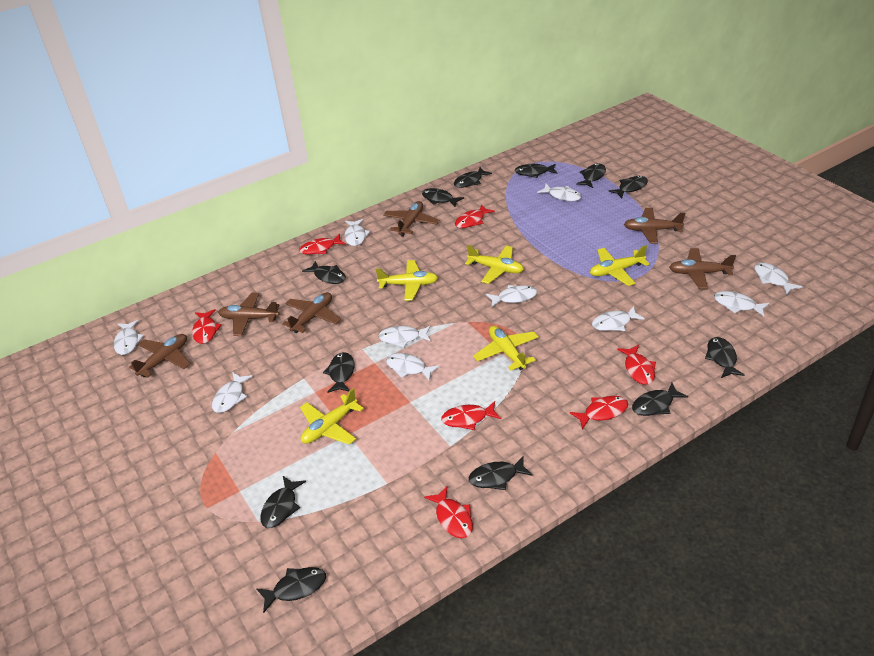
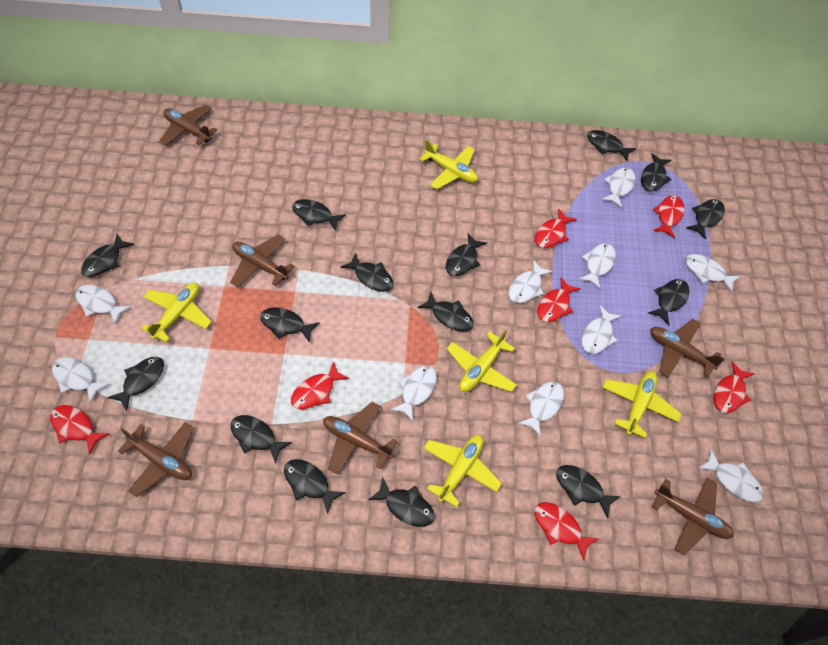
black fish: 12 -> 15

